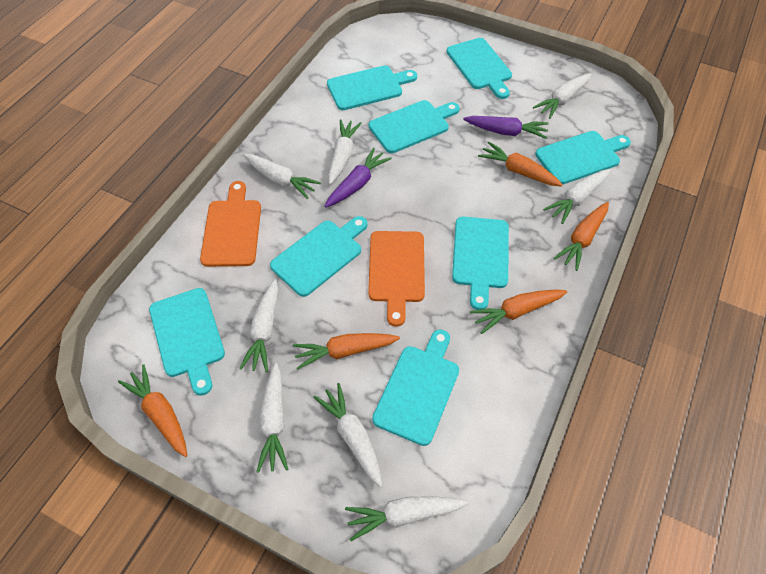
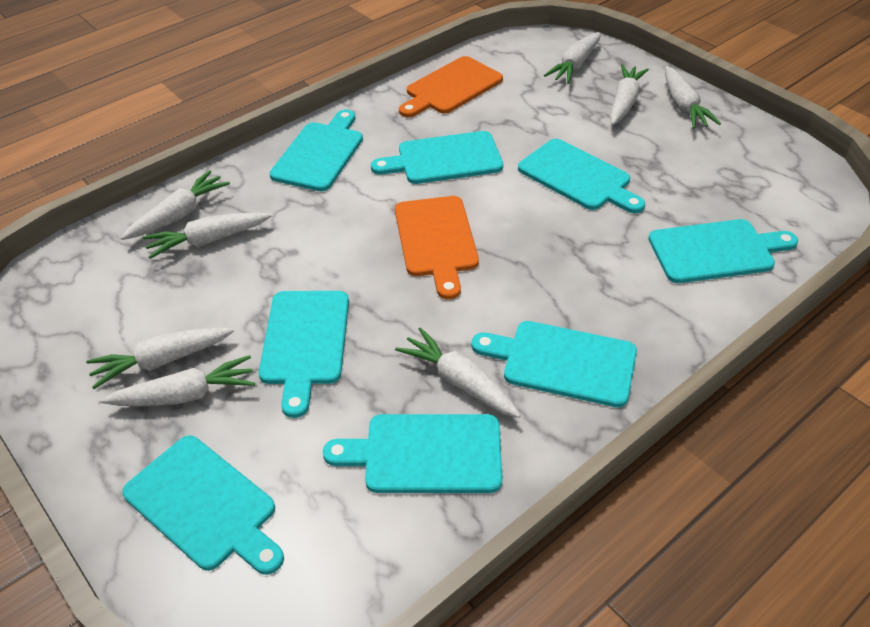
orange carrot: 5 -> 0
purple carrot: 2 -> 0

